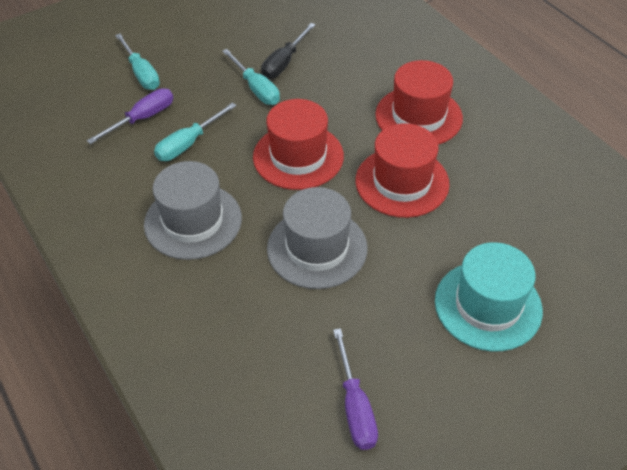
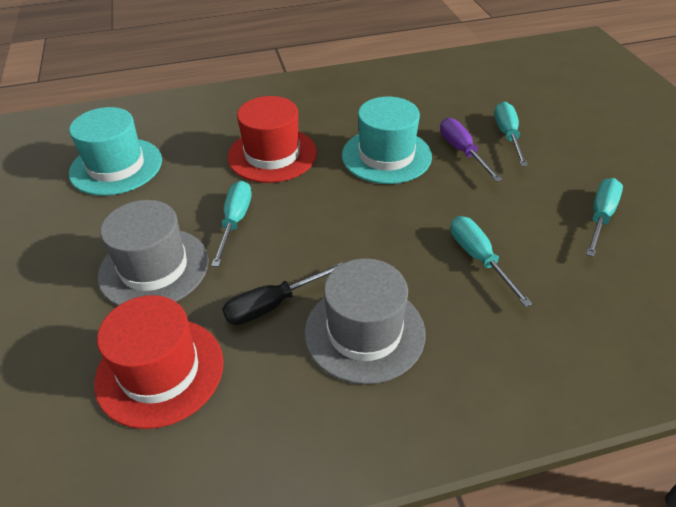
purple screwdriver: 2 -> 1
red hat: 3 -> 2
turquoise hat: 1 -> 2
turquoise screwdriver: 3 -> 4

